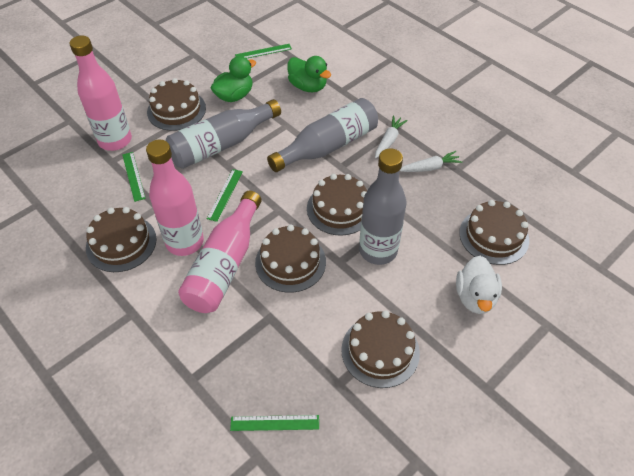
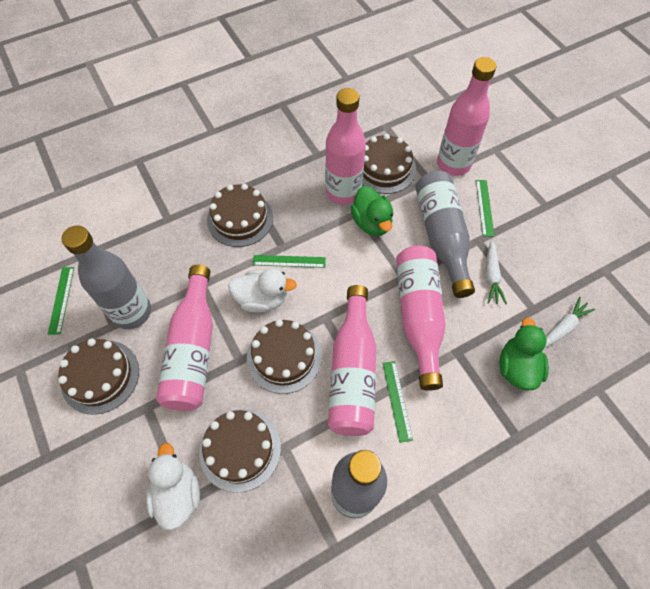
brown cake: 6 -> 5
pink bottle: 3 -> 5
white duck: 1 -> 2

